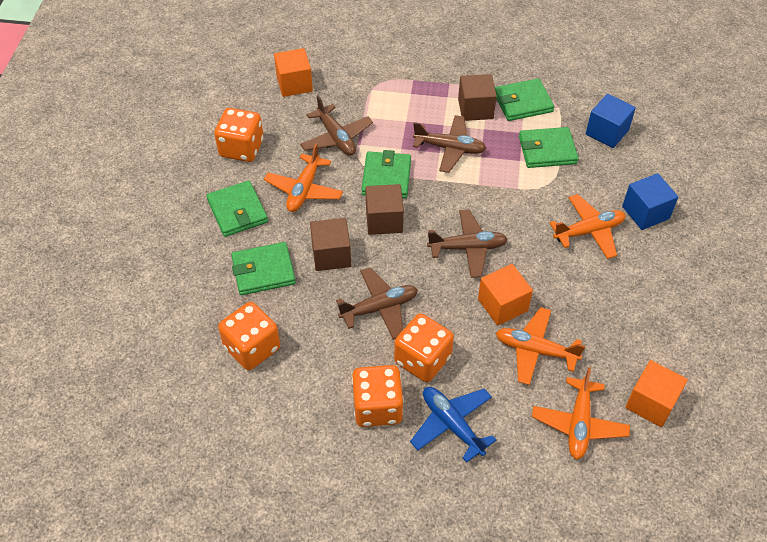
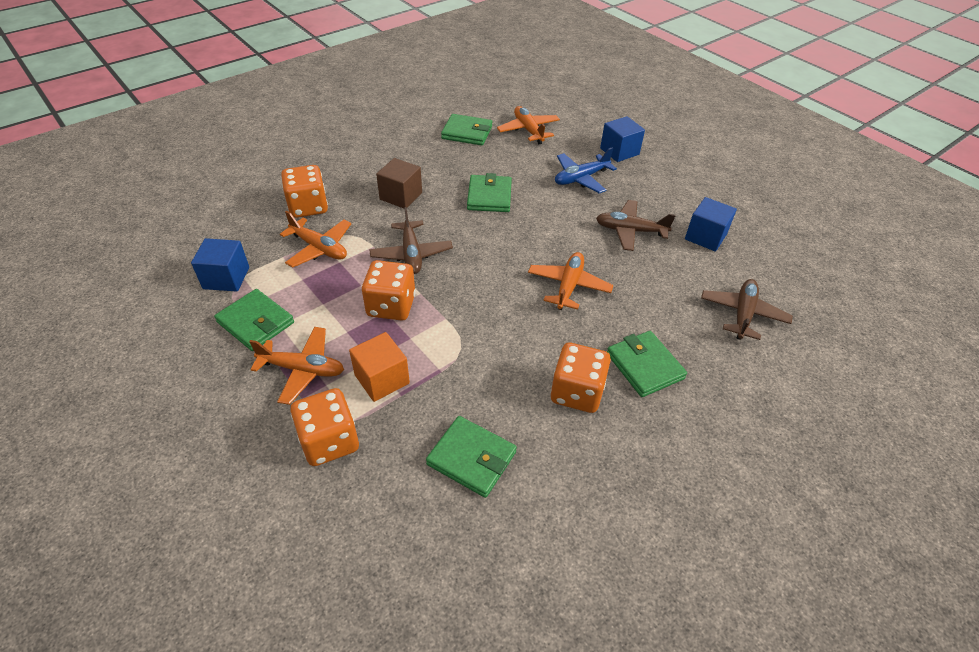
blue cube: 2 -> 3
brown cube: 3 -> 1
brown plane: 4 -> 3
orange cube: 3 -> 1

